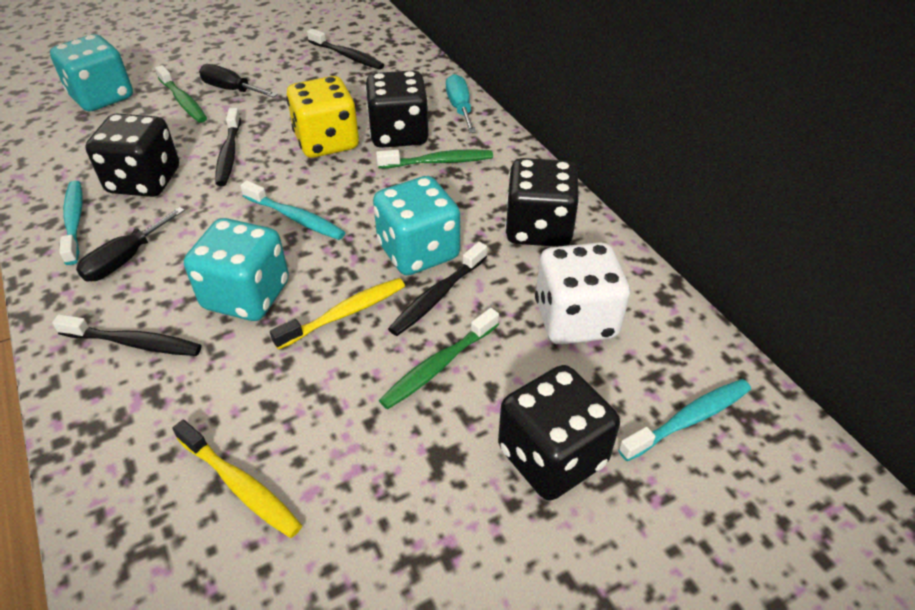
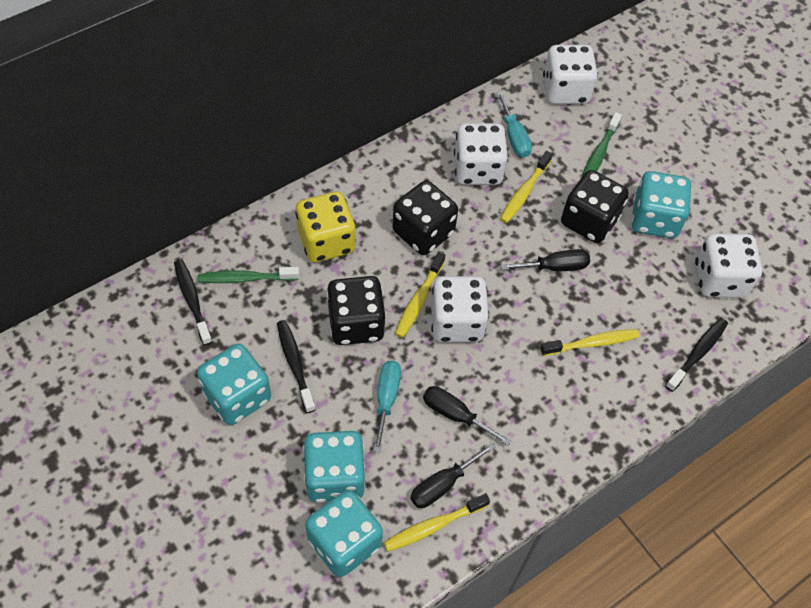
black dice: 4 -> 3
black screwdriver: 2 -> 3
black toothbrush: 4 -> 3
green toothbrush: 3 -> 2
turquoise dice: 3 -> 4
turquoise screwdriver: 1 -> 2
turquoise toothbrush: 3 -> 0
white dice: 1 -> 4
yellow toothbrush: 2 -> 4

